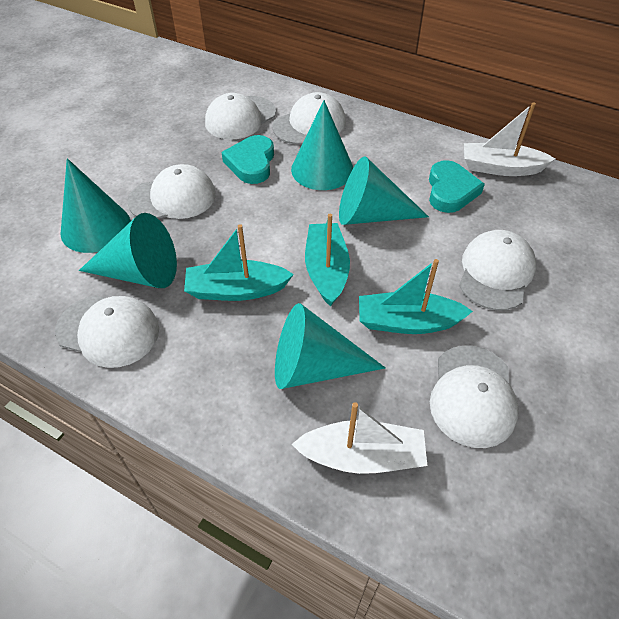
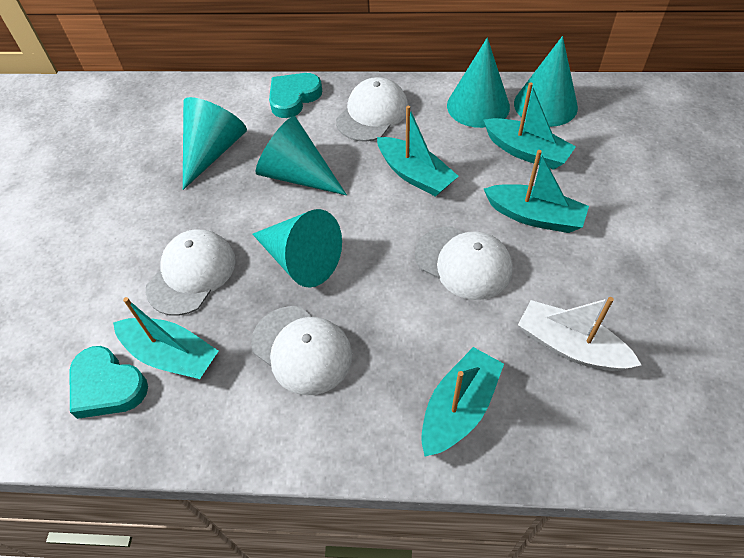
turquoise boat: 3 -> 5
white boat: 2 -> 1
white cap: 6 -> 4

